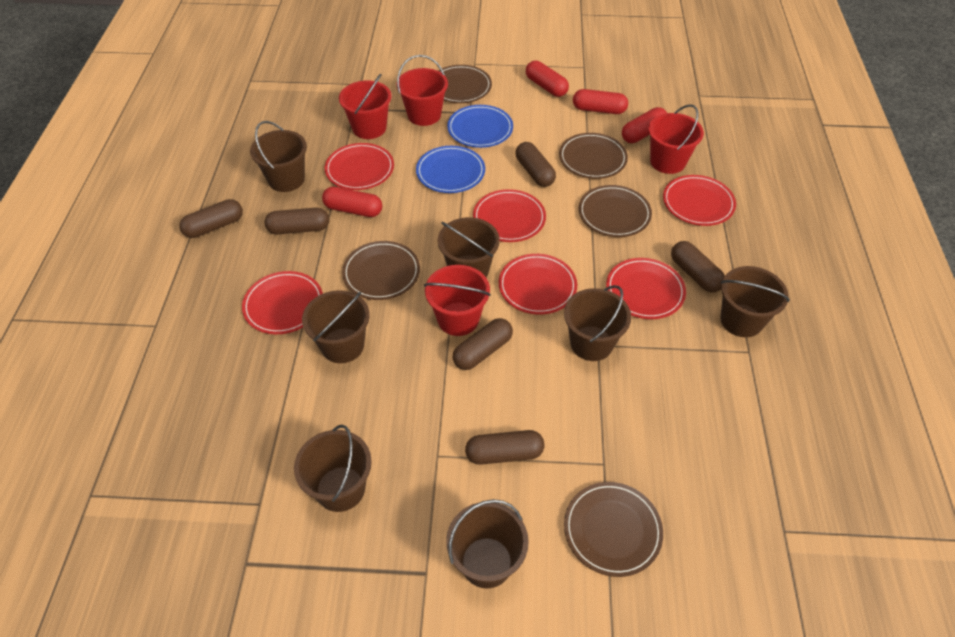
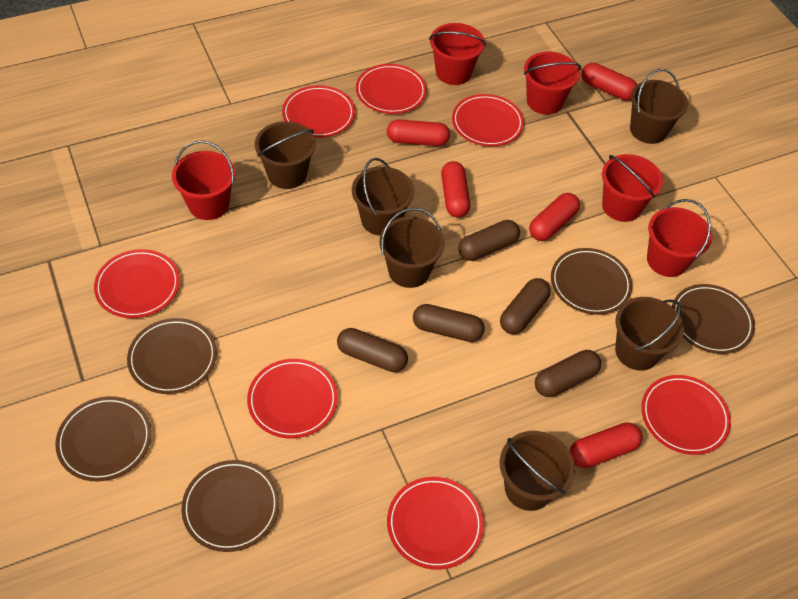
blue plate: 2 -> 0
brown bucket: 7 -> 6
brown capsule: 6 -> 5
red bucket: 4 -> 5
red capsule: 4 -> 5
red plate: 6 -> 7

